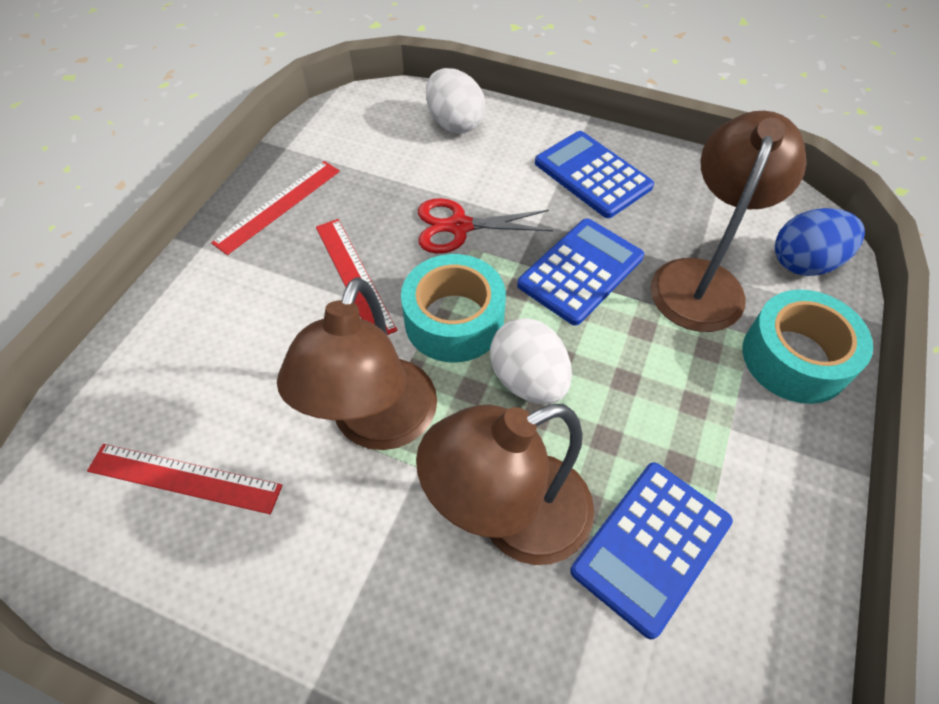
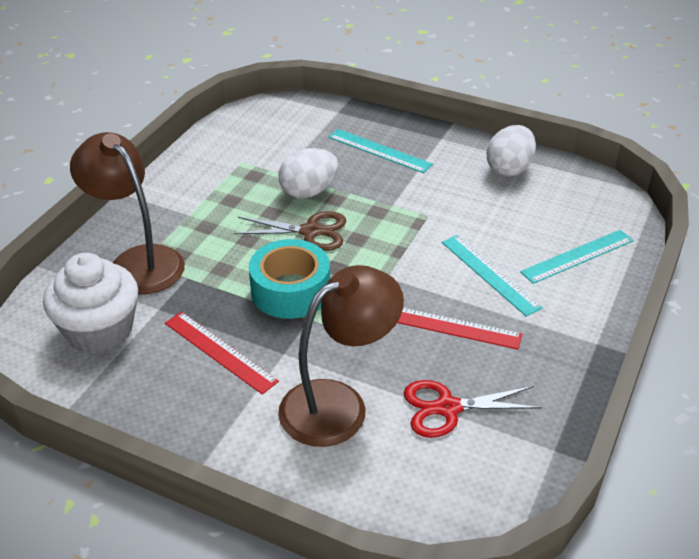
blue calculator: 3 -> 0
blue egg: 1 -> 0
brown lamp: 3 -> 2
brown scissors: 0 -> 1
red ruler: 3 -> 2
turquoise ruler: 0 -> 3
turquoise tape: 2 -> 1
white cupcake: 0 -> 1

